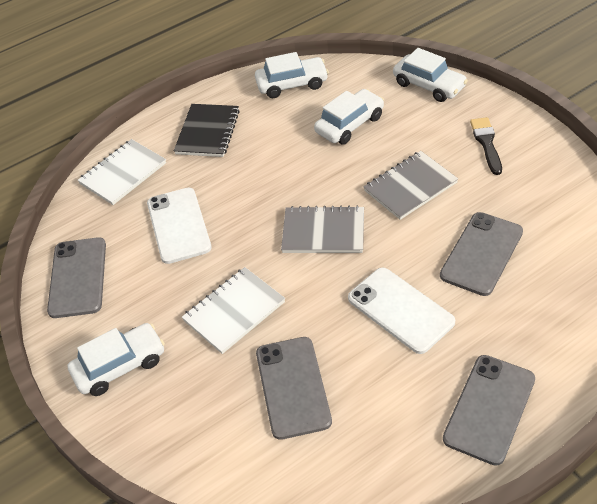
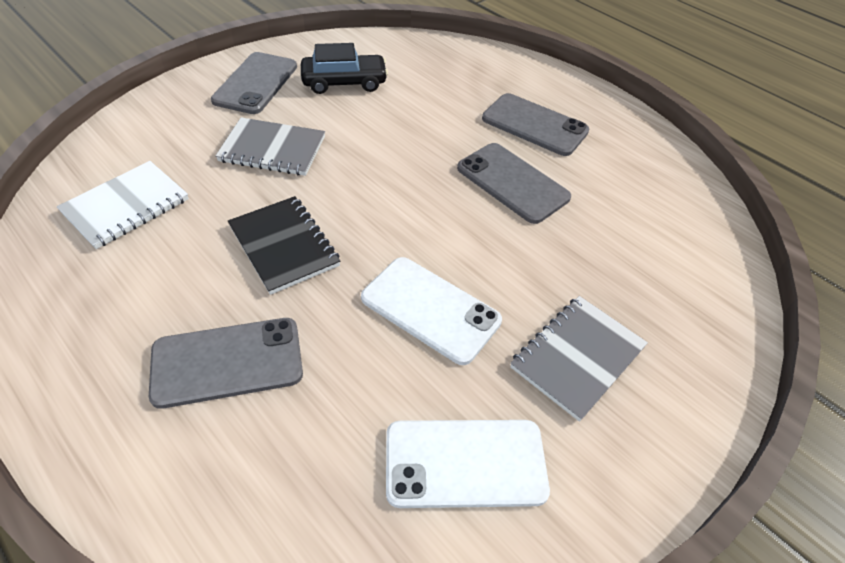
black brush: 1 -> 0
black car: 0 -> 1
white car: 4 -> 0
white notebook: 2 -> 1

